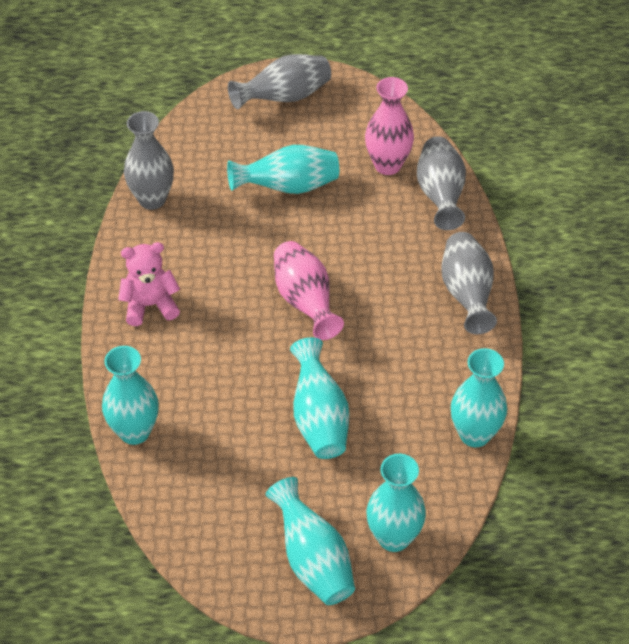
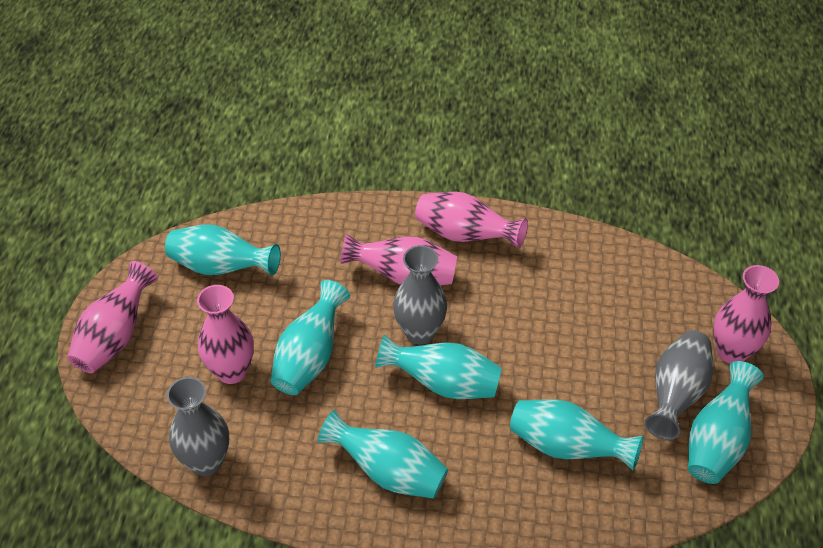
grey vase: 4 -> 3
pink teddy bear: 1 -> 0
pink vase: 2 -> 5

